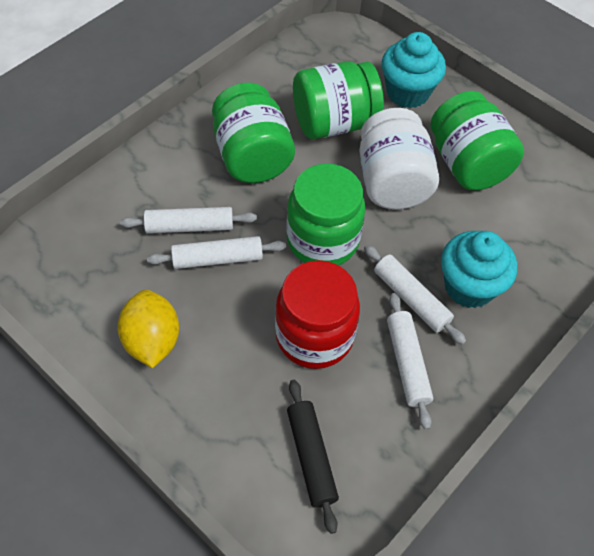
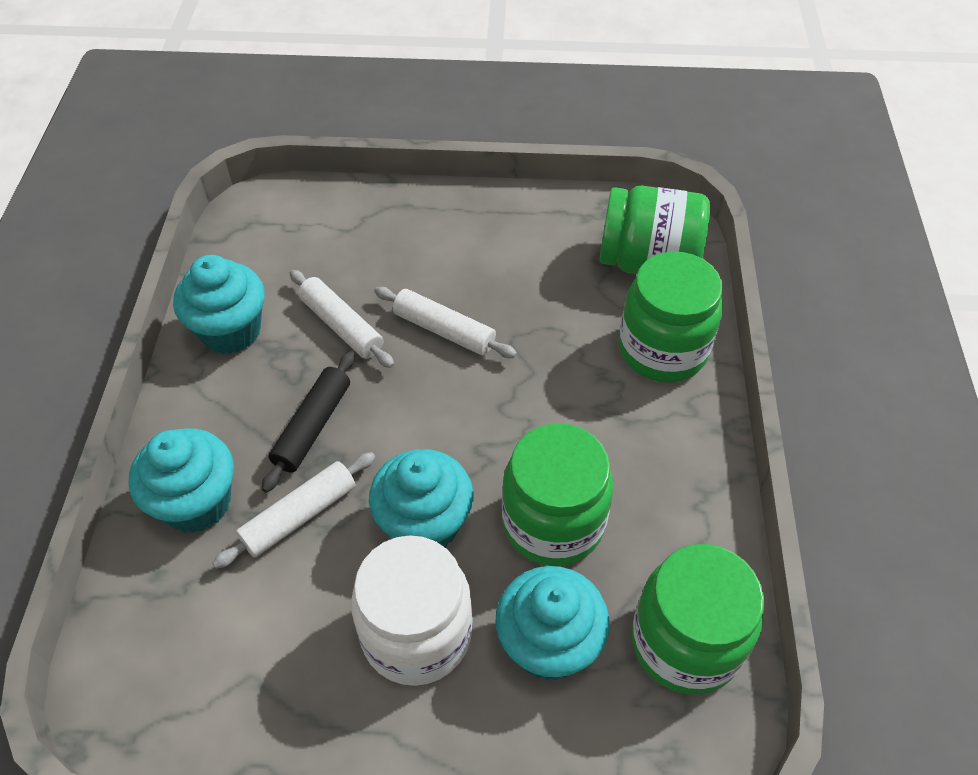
red jar: 1 -> 0
turquoise cupcake: 2 -> 4
white rolling pin: 4 -> 3
yellow lemon: 1 -> 0

